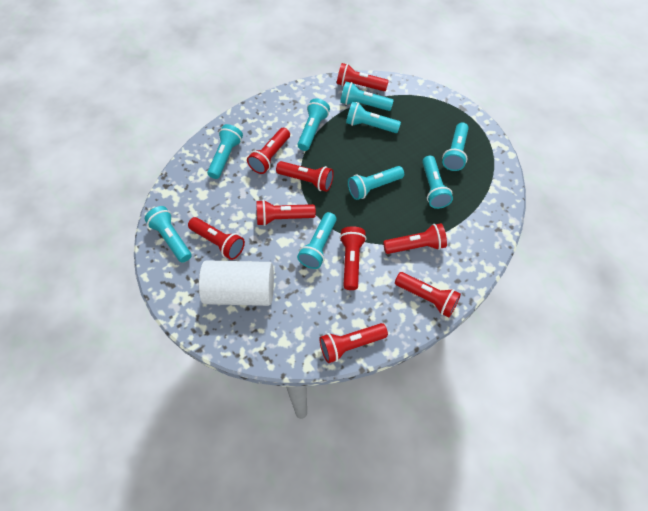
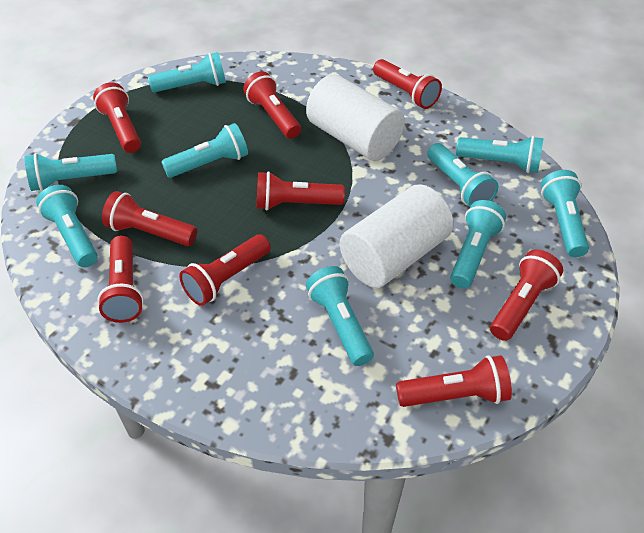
white cylinder: 1 -> 2

